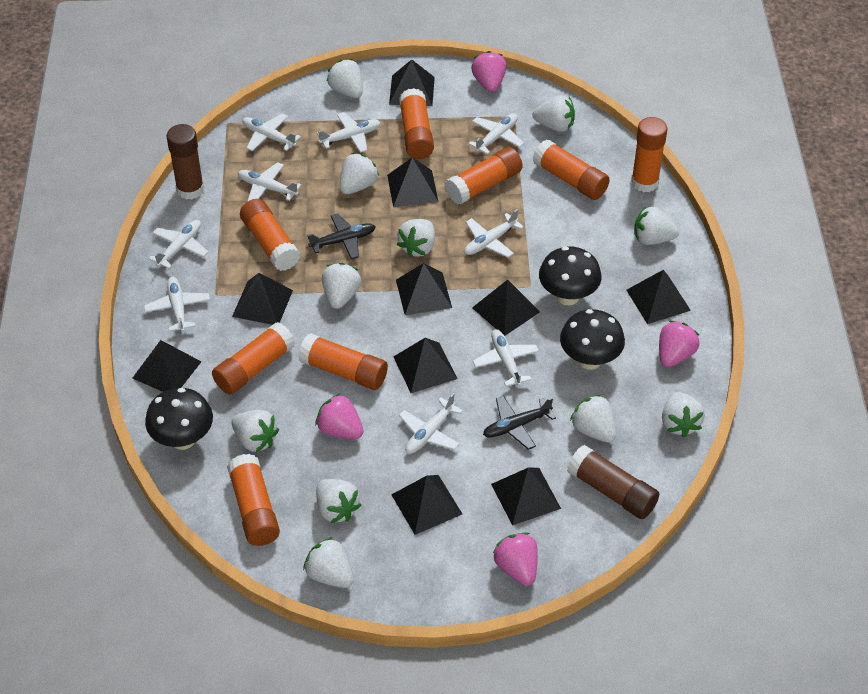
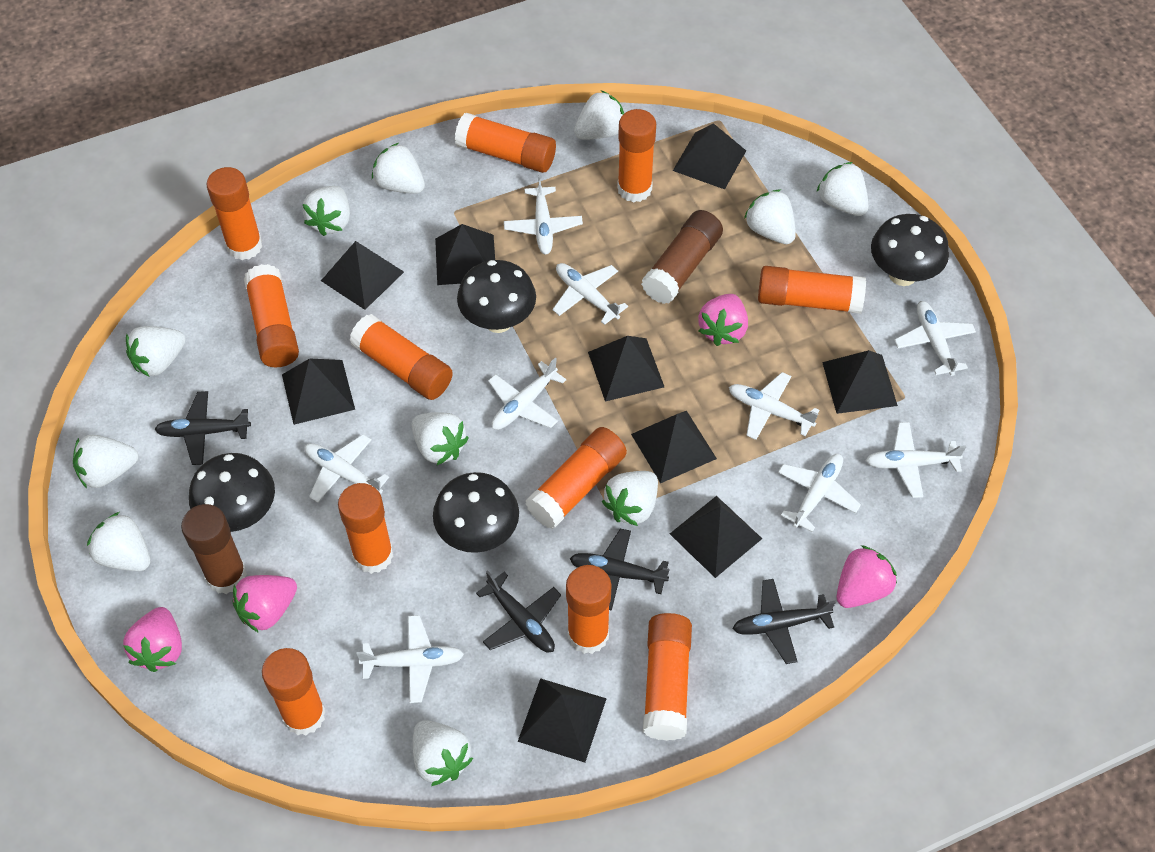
black mushroom: 3 -> 4
black plane: 2 -> 4
black pyramid: 10 -> 9
orange glue stick: 8 -> 11

